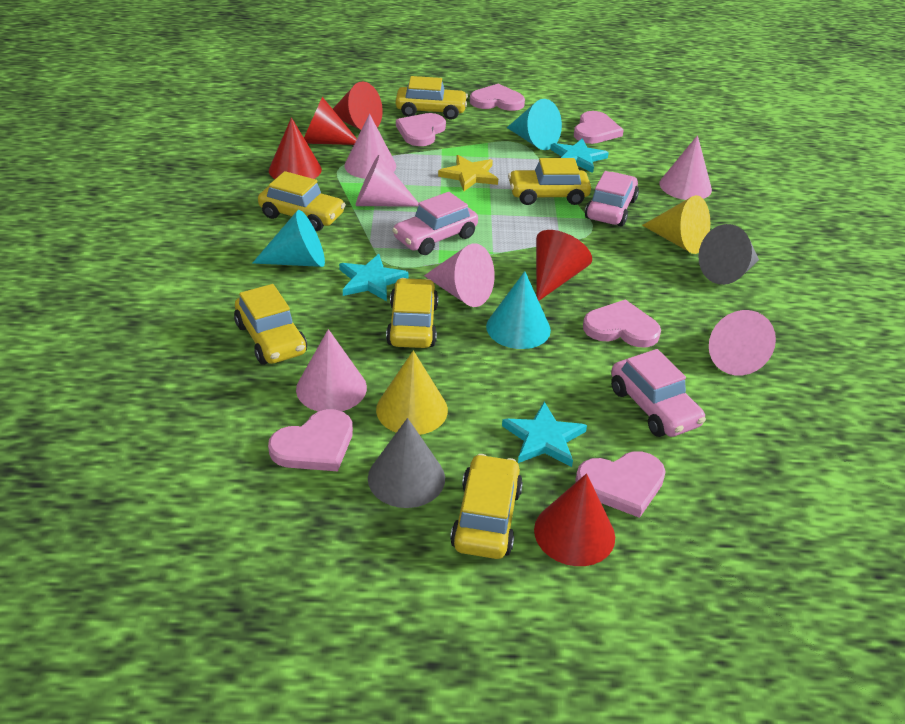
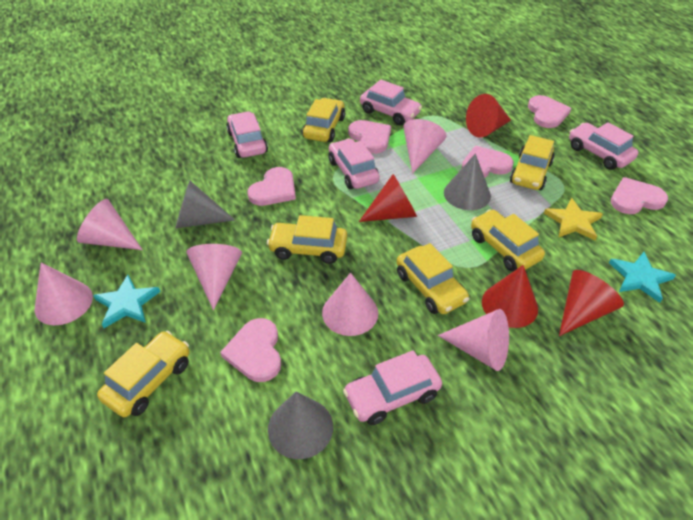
grey cone: 2 -> 3
pink car: 3 -> 5
red cone: 5 -> 4
turquoise cone: 3 -> 0
turquoise star: 3 -> 2
yellow cone: 2 -> 0

